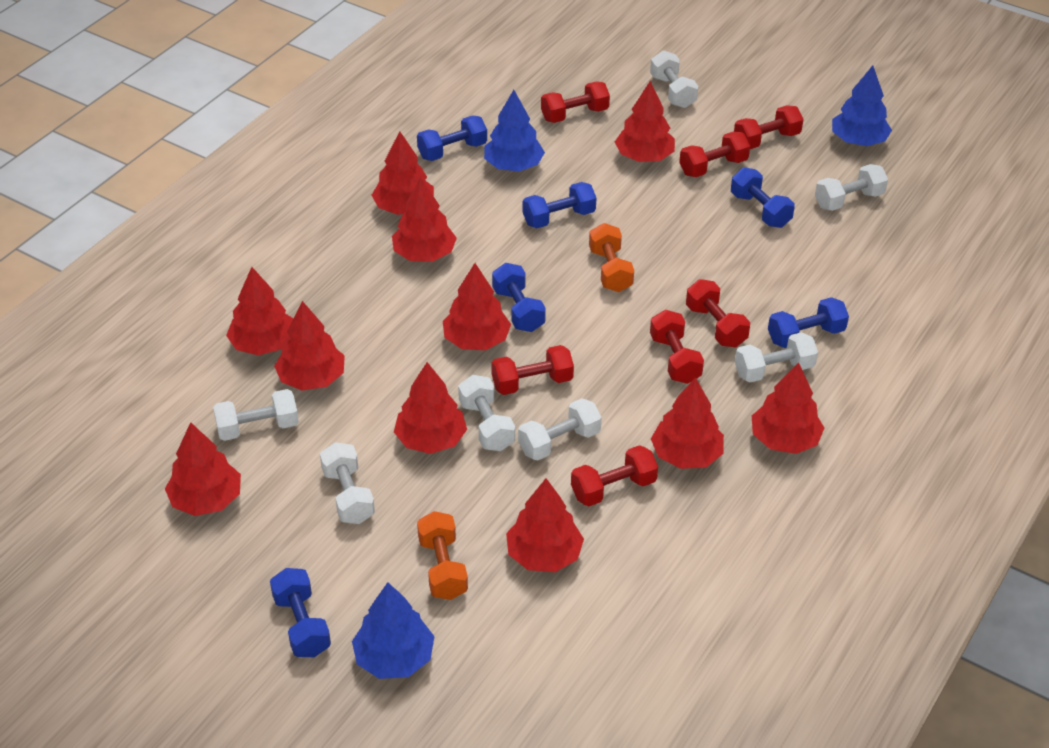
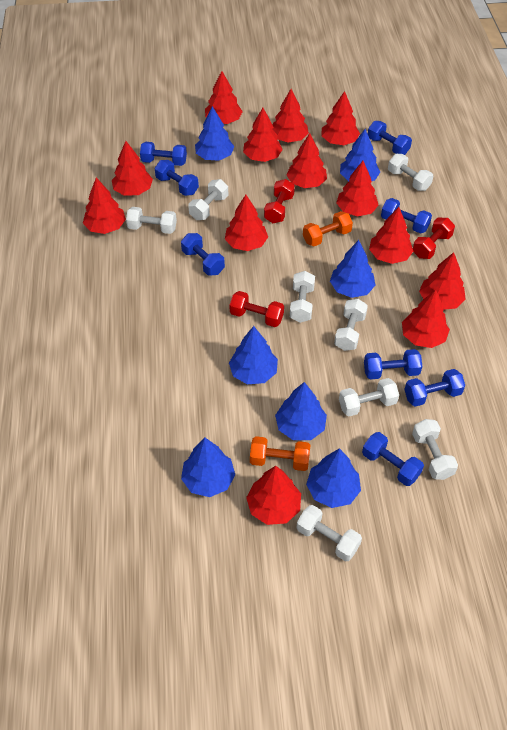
blue dumbbell: 6 -> 8
blue tree: 3 -> 7
red dumbbell: 7 -> 3
red tree: 11 -> 13
white dumbbell: 7 -> 8

